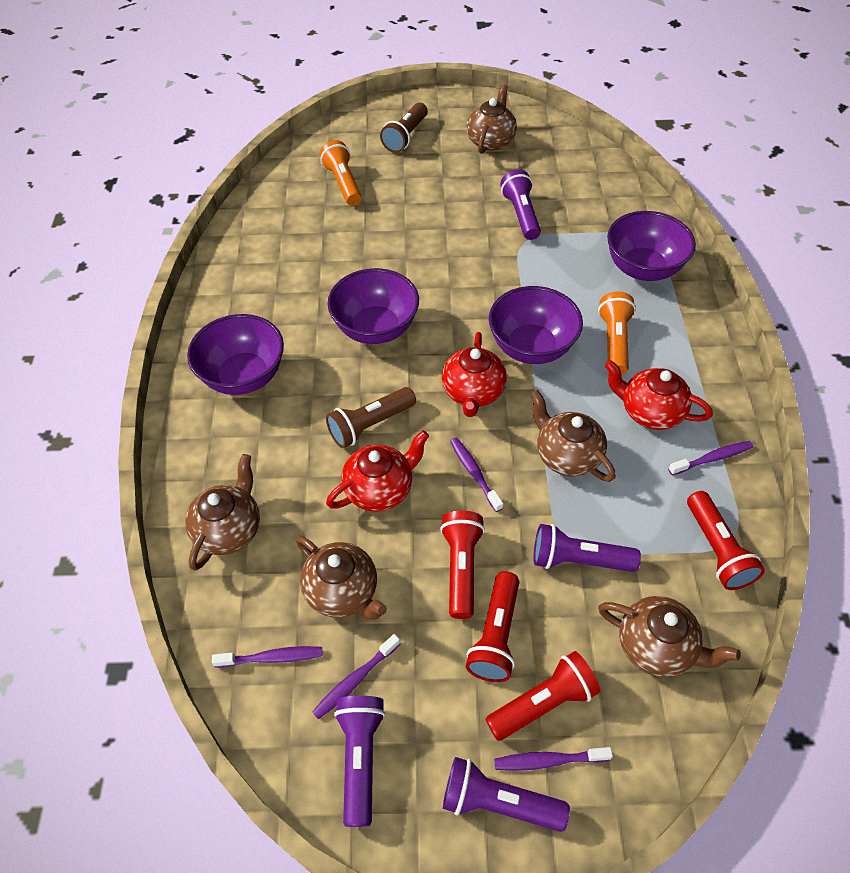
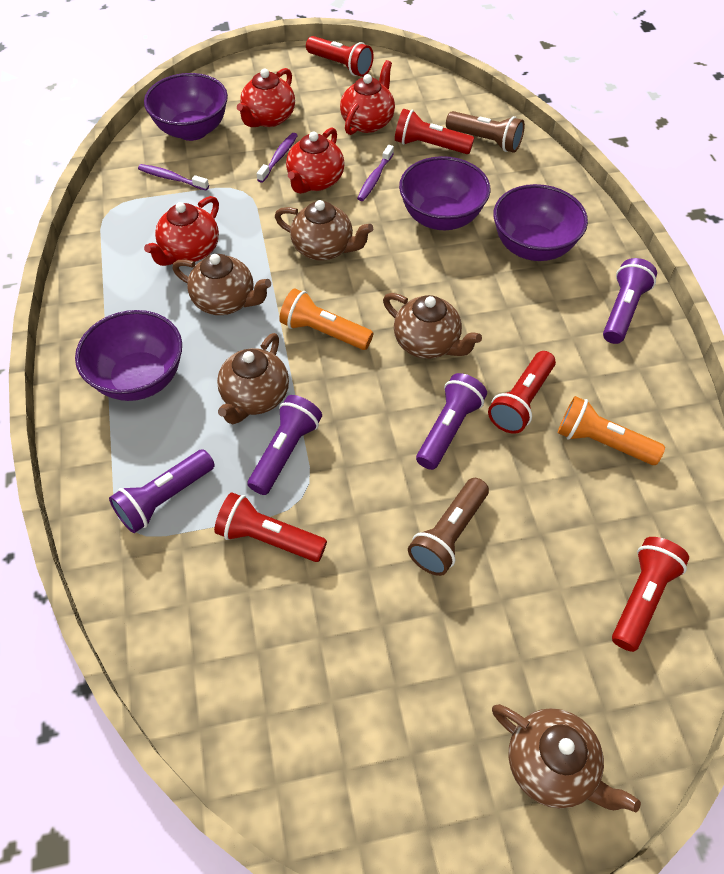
purple toothbrush: 5 -> 3
red flashlight: 4 -> 5
red teapot: 3 -> 4

